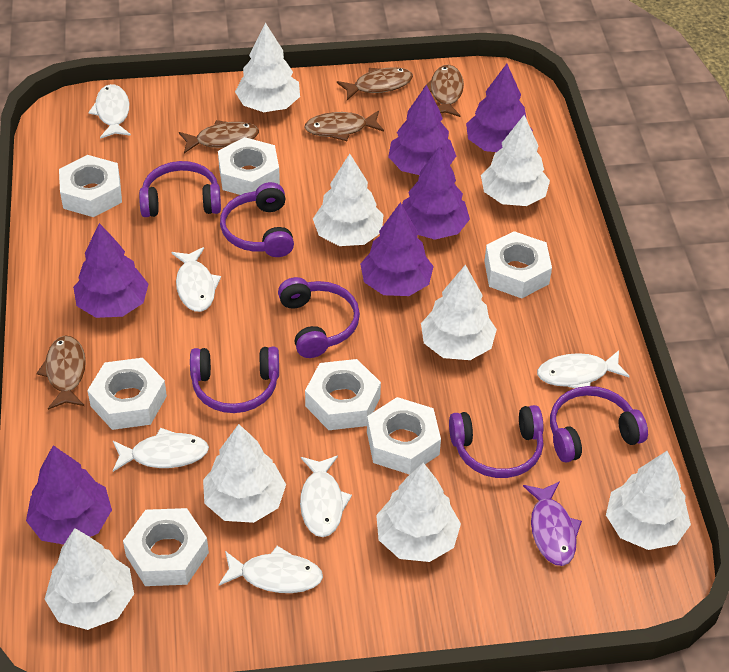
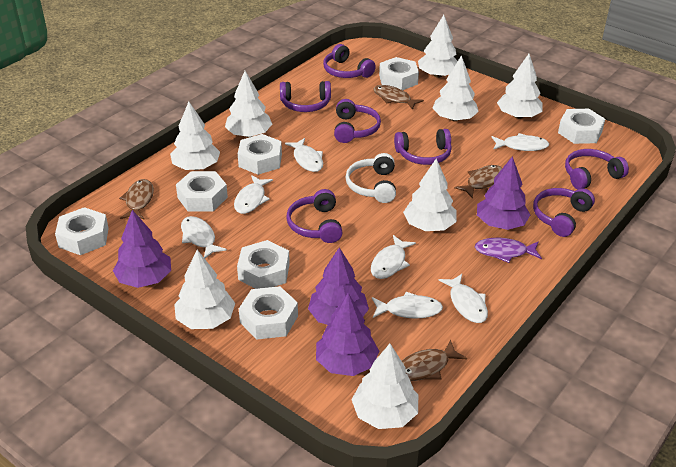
brown fish: 5 -> 4
purple headphones: 6 -> 7
purple tree: 6 -> 4
white fish: 6 -> 7
white headphones: 0 -> 1

